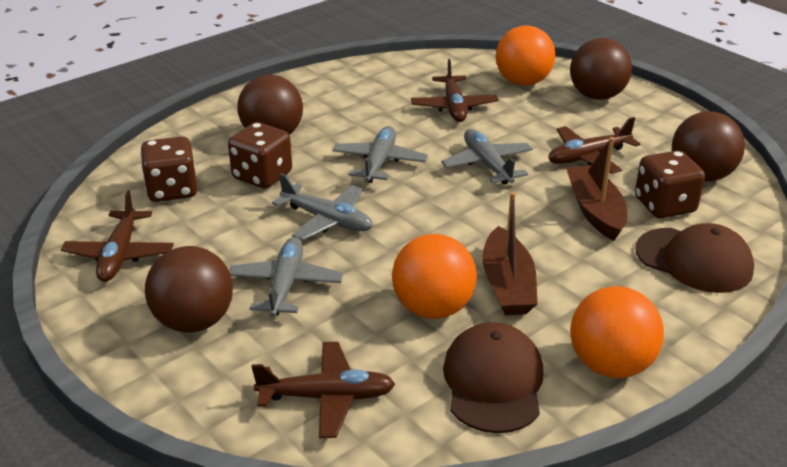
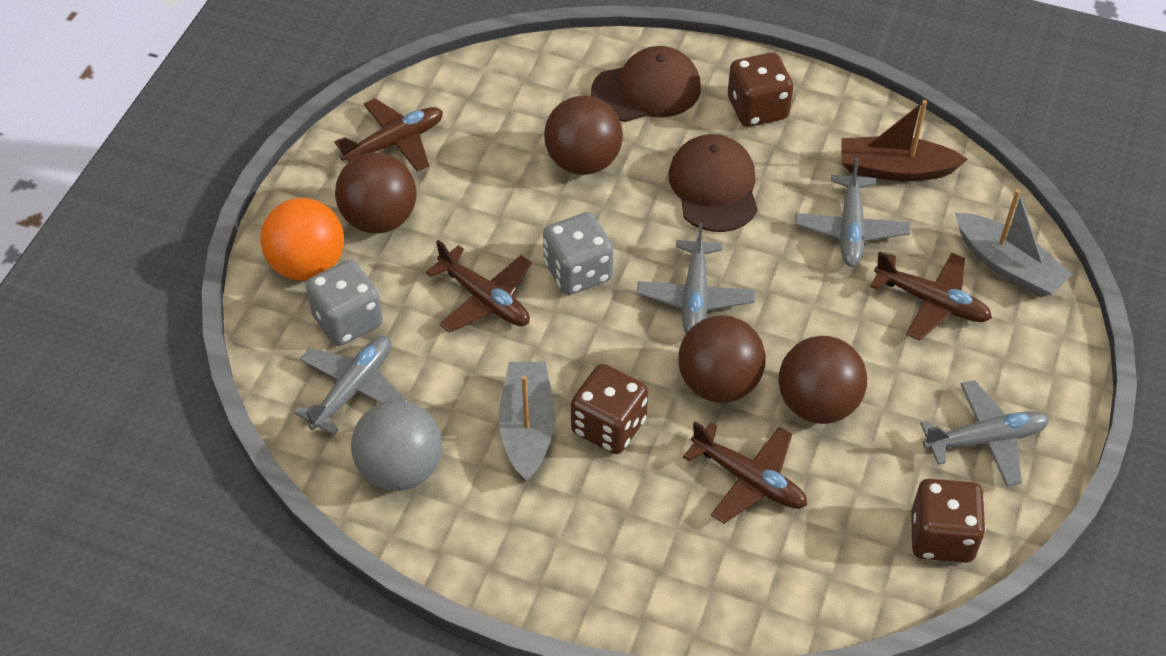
brown boat: 2 -> 1
grey ball: 0 -> 1
grey boat: 0 -> 2
grey dice: 0 -> 2
orange ball: 3 -> 1

